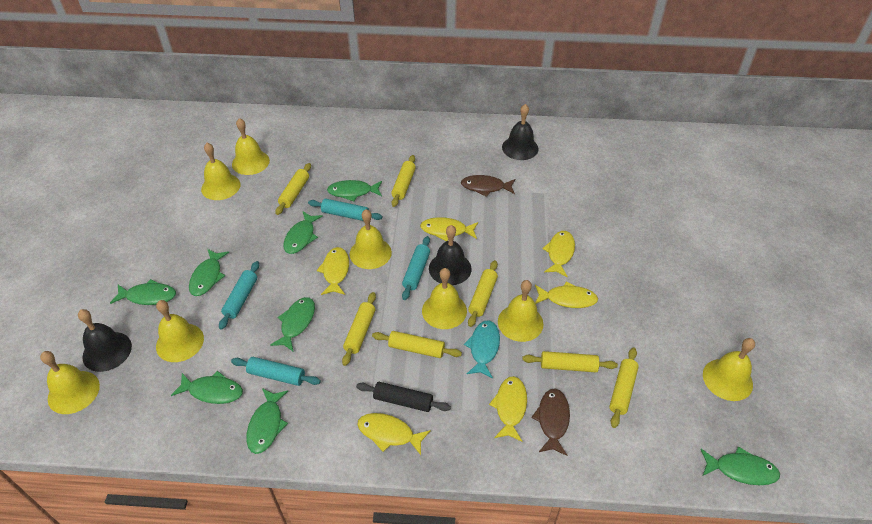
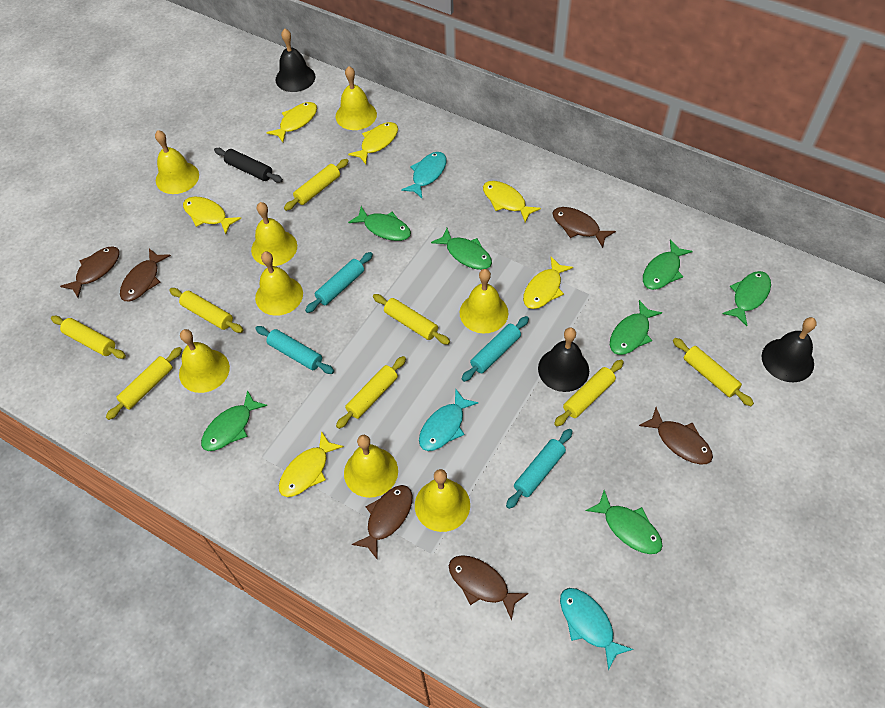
brown fish: 2 -> 6
green fish: 8 -> 7
turquoise fish: 1 -> 3
yellow rolling pin: 7 -> 8

